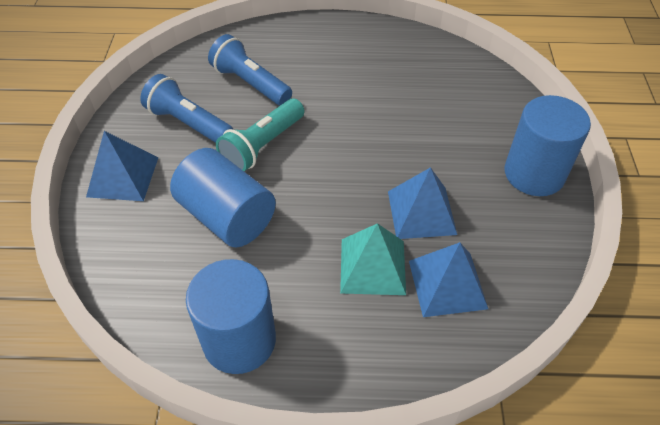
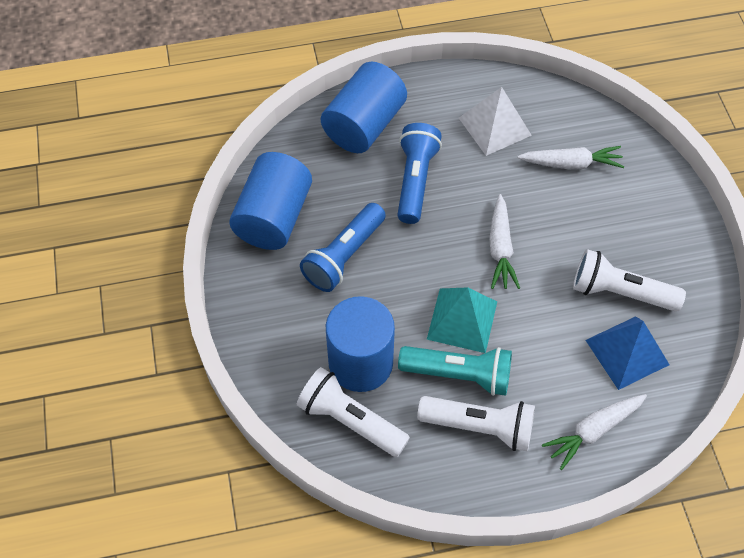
blue pyramid: 3 -> 1
white carrot: 0 -> 3
white flashlight: 0 -> 3
white pyramid: 0 -> 1

